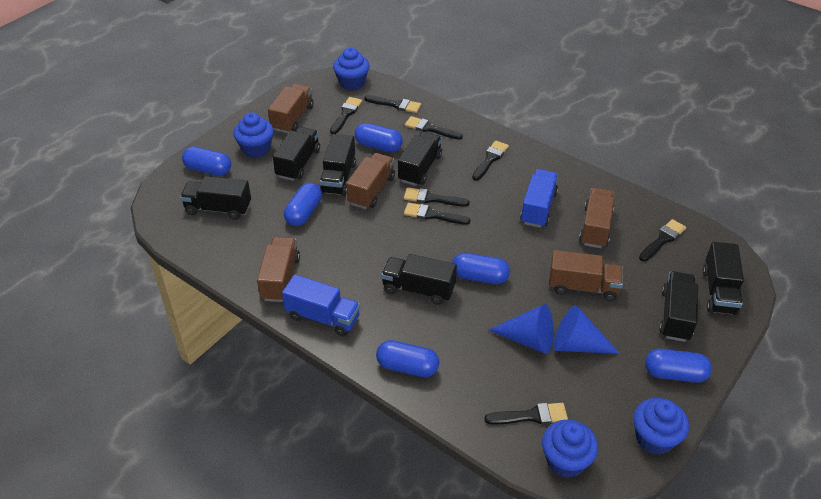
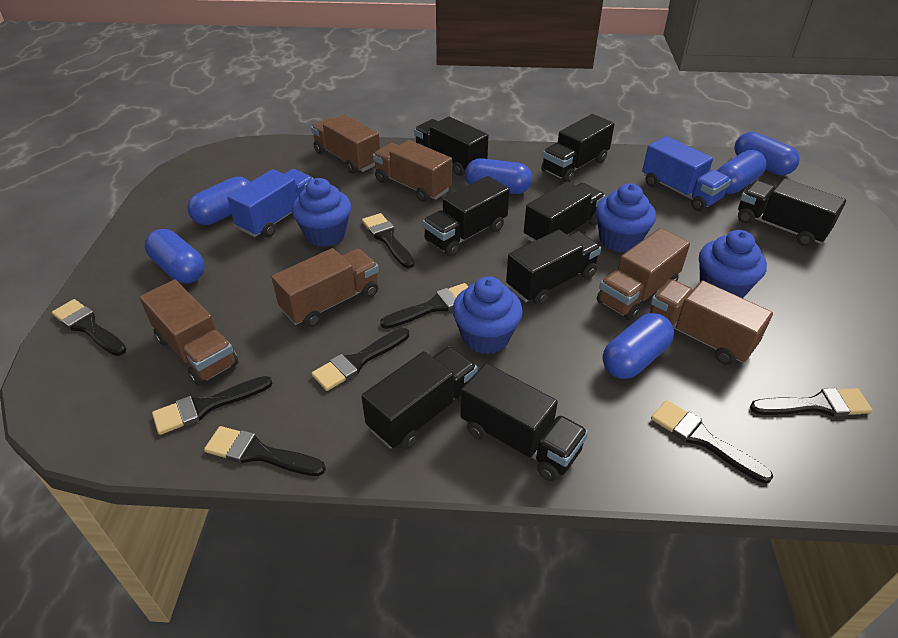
black truck: 7 -> 8
blue cone: 2 -> 0
brown truck: 5 -> 6

